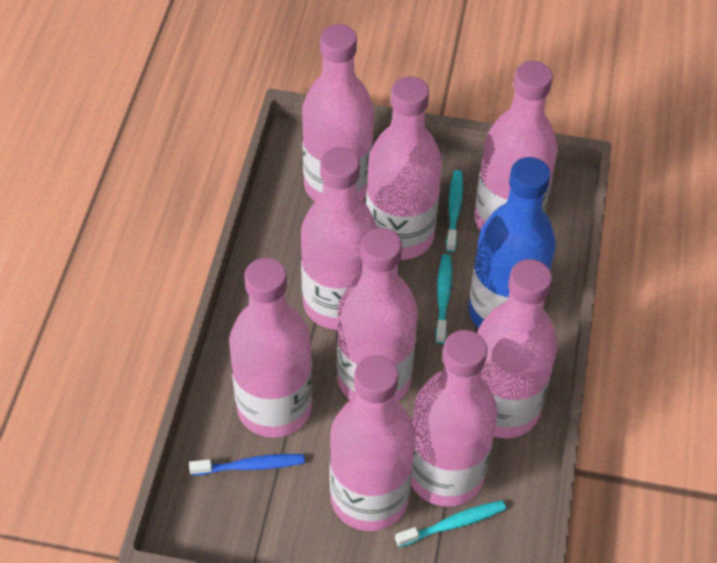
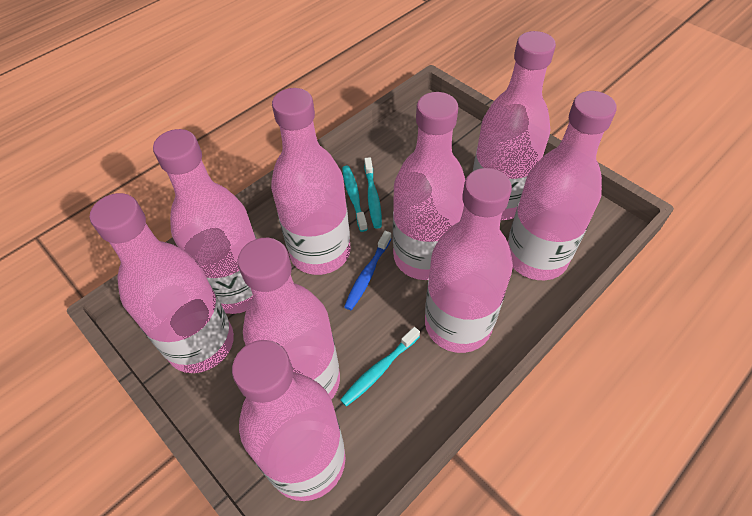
blue bottle: 1 -> 0

